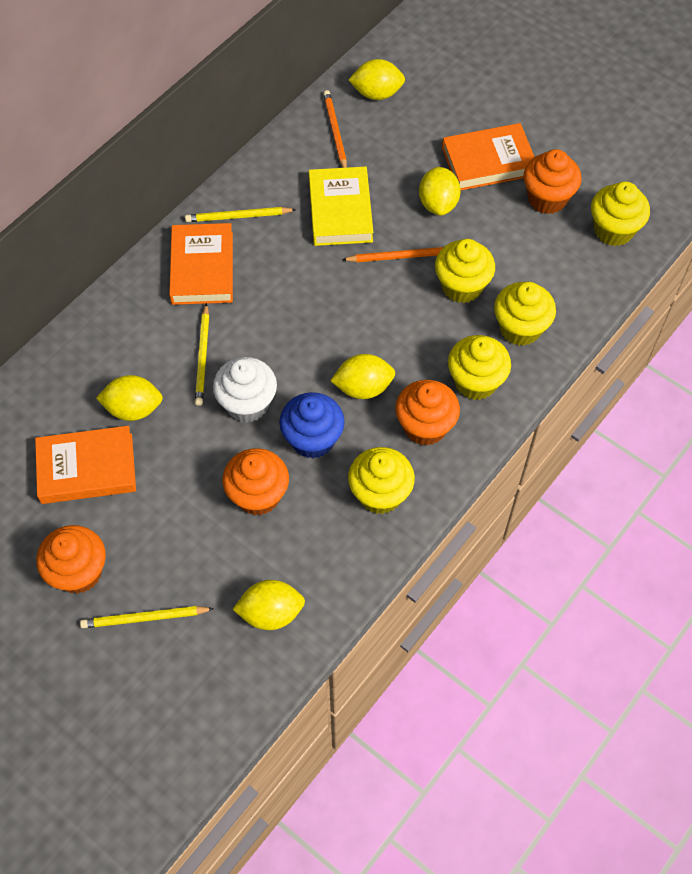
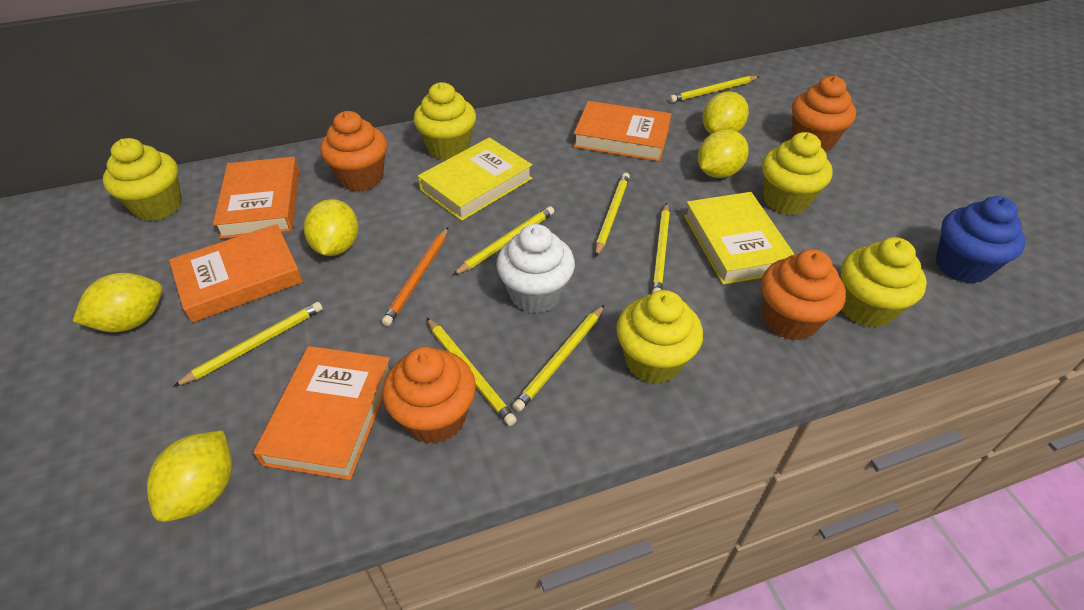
orange book: 3 -> 4
orange pencil: 2 -> 1
yellow book: 1 -> 2
yellow pencil: 3 -> 7

